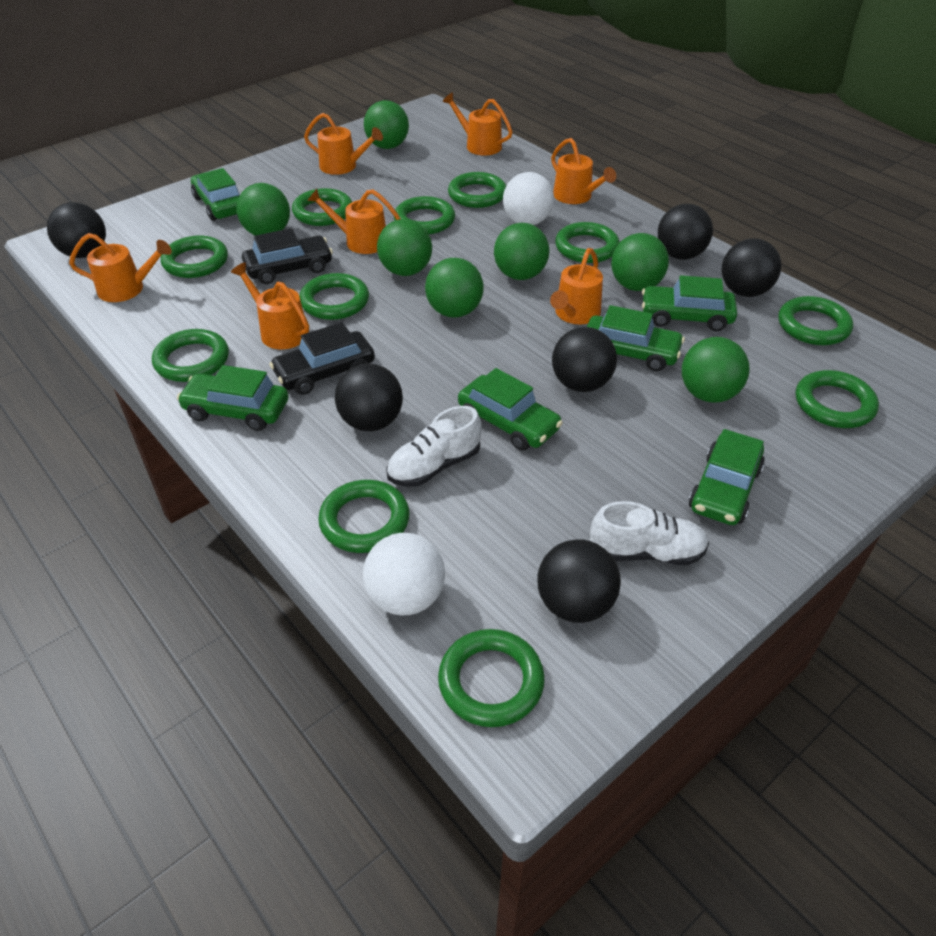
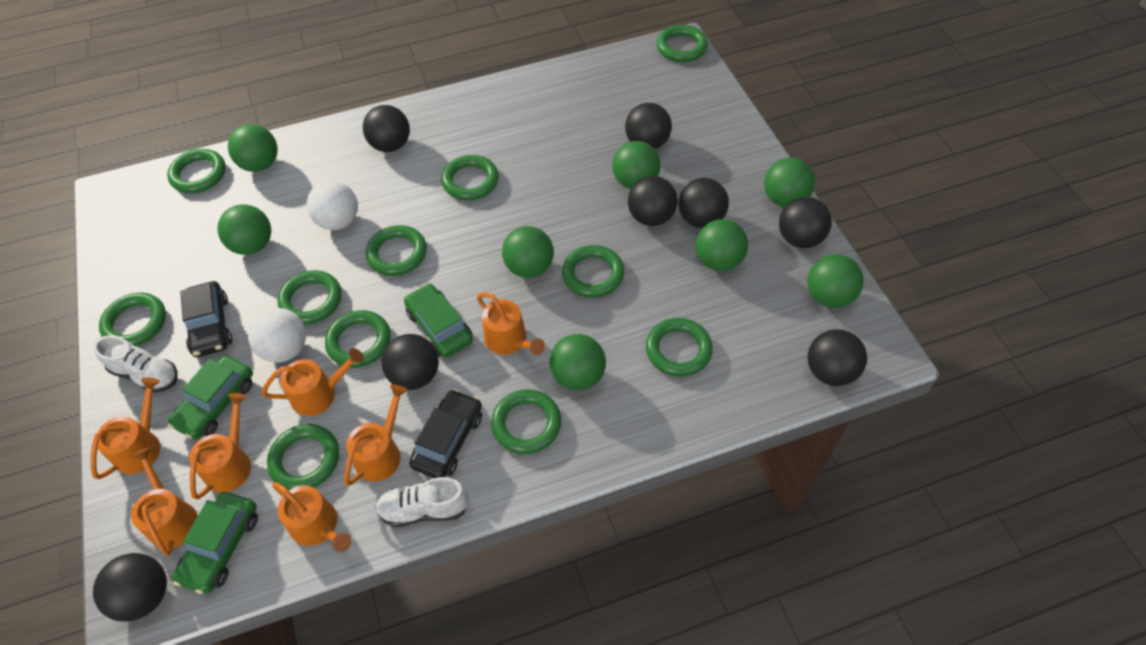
black ball: 6 -> 8
green ball: 7 -> 8
green car: 6 -> 3

